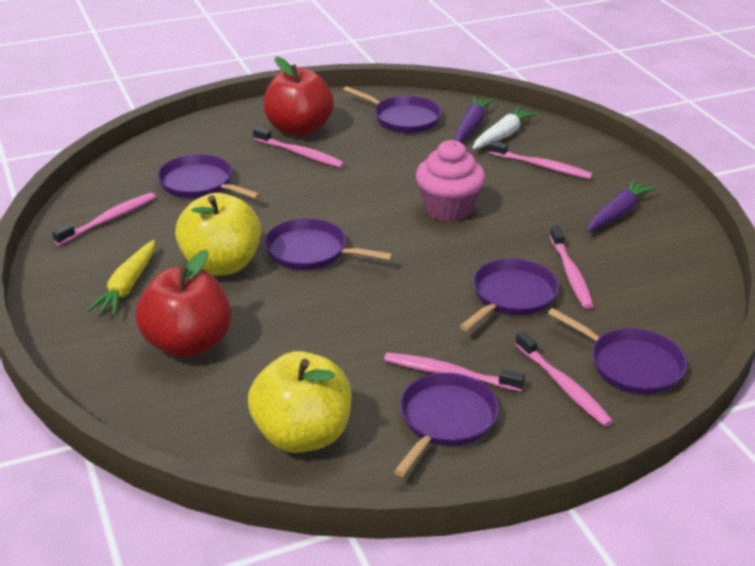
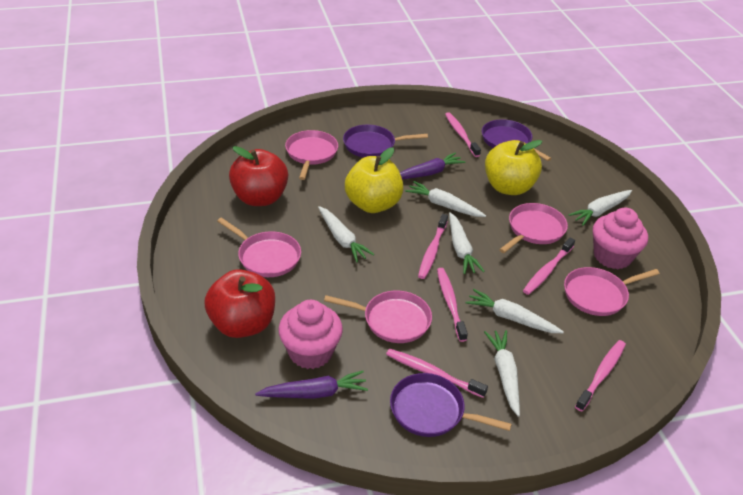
pink cupcake: 1 -> 2
pink pan: 0 -> 5
purple pan: 6 -> 3
white carrot: 1 -> 6
yellow carrot: 1 -> 0

